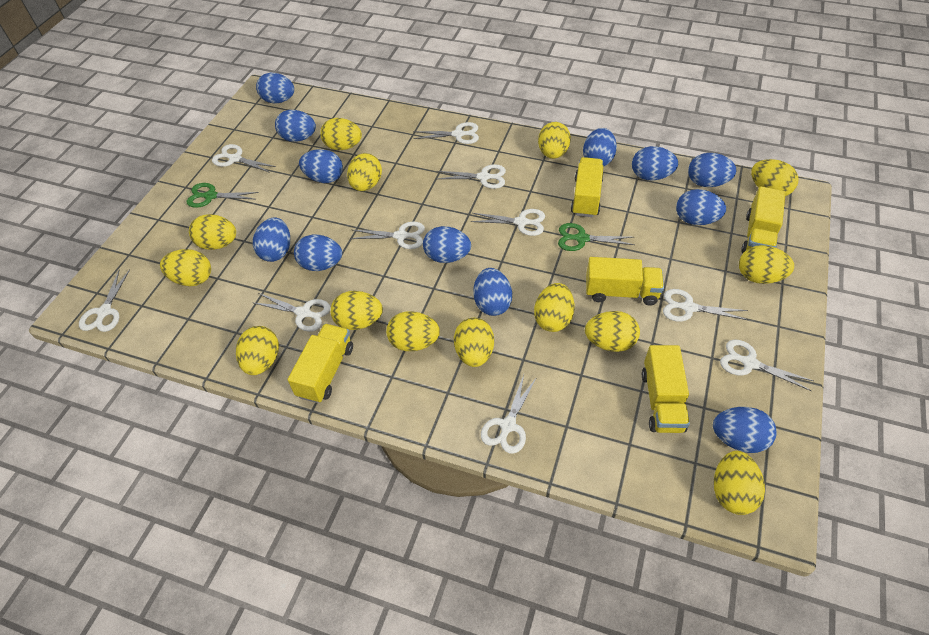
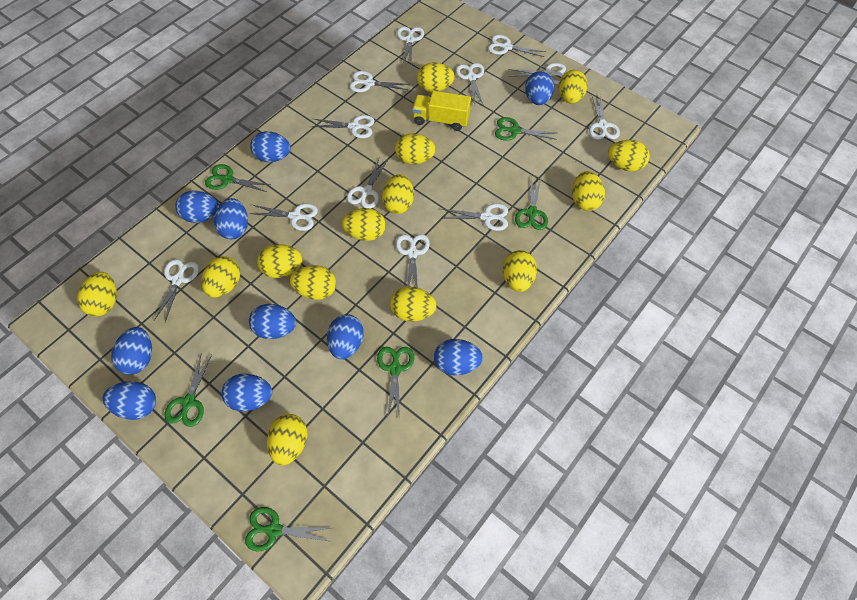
blue egg: 12 -> 10
green scissors: 2 -> 6
white scissors: 10 -> 12
yellow truck: 5 -> 1

